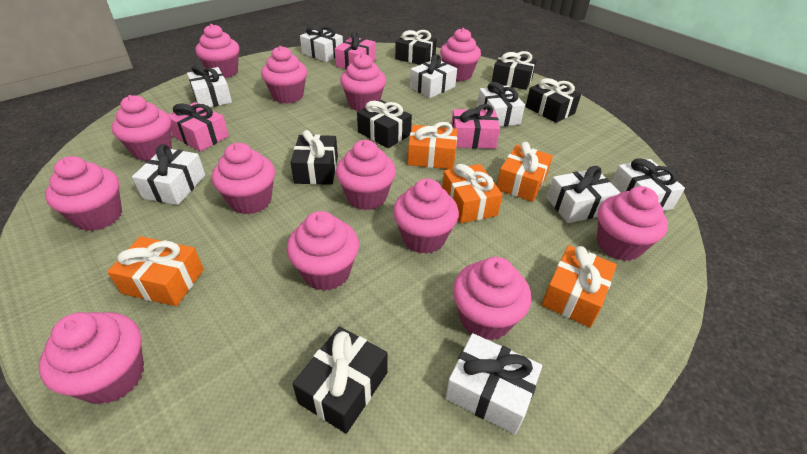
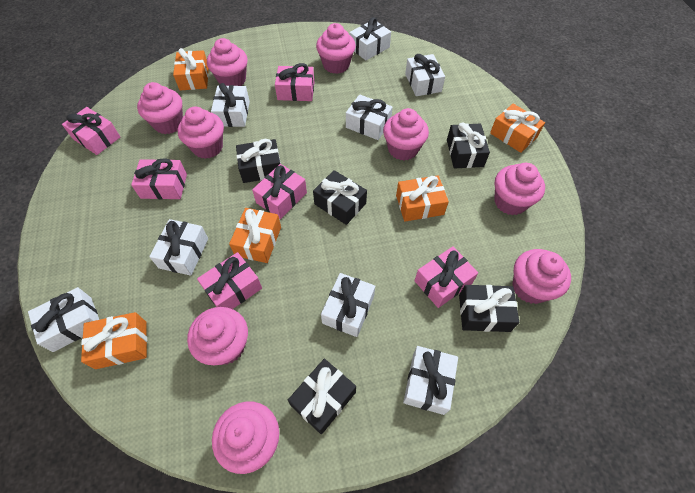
black gift: 6 -> 5
pink cupcake: 13 -> 9
pink gift: 3 -> 6

